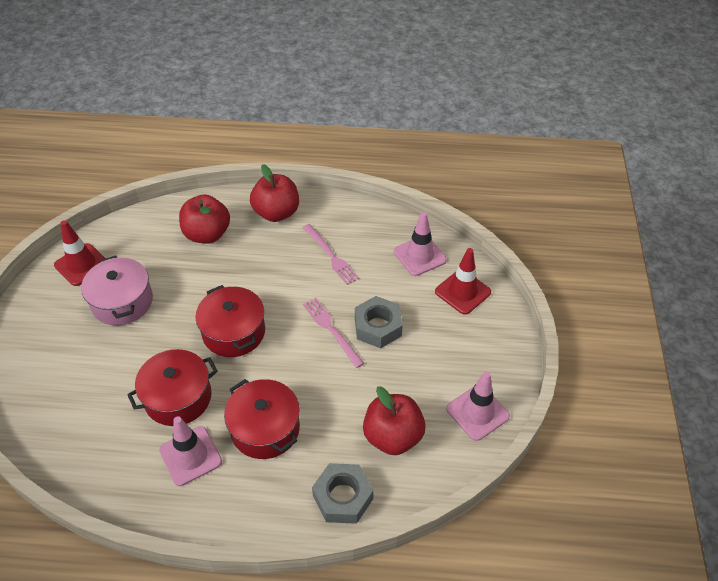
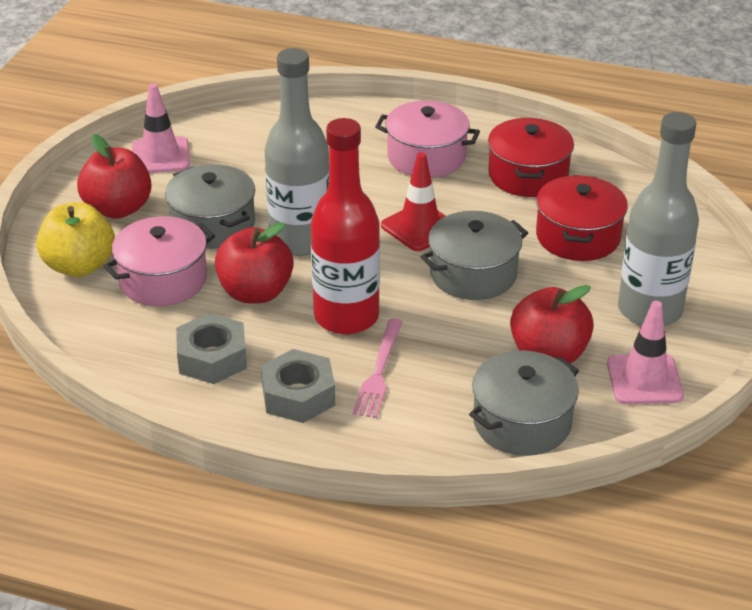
grey bottle: 0 -> 2
grey pot: 0 -> 3
pink fork: 2 -> 1
pink pot: 1 -> 2
pink traffic cone: 3 -> 2
red bottle: 0 -> 1
red pot: 3 -> 2
red traffic cone: 2 -> 1
yellow apple: 0 -> 1

